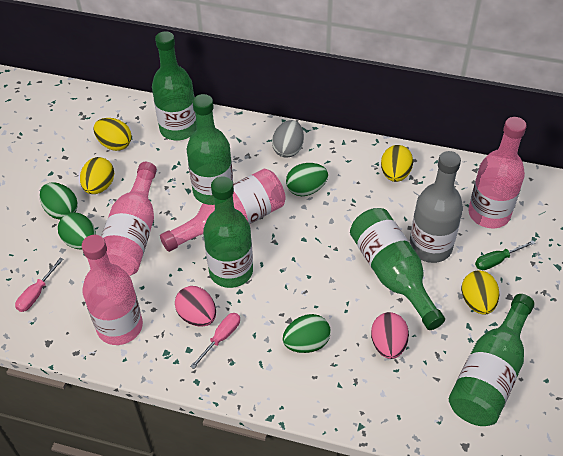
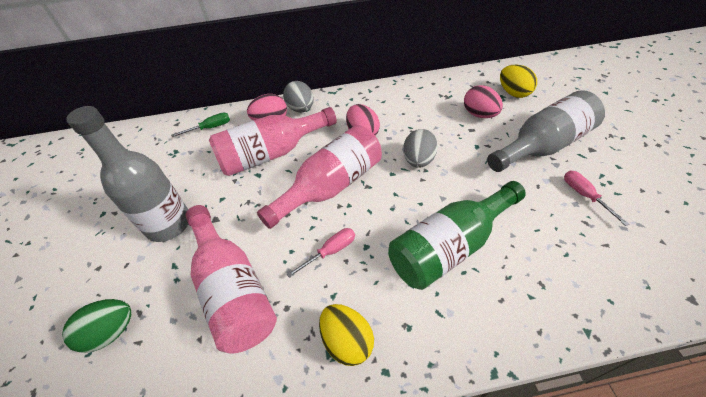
green bottle: 5 -> 1
green egg: 4 -> 1
grey bottle: 1 -> 2
grey egg: 1 -> 2
pink bottle: 4 -> 3
pink egg: 2 -> 3
yellow egg: 4 -> 2

